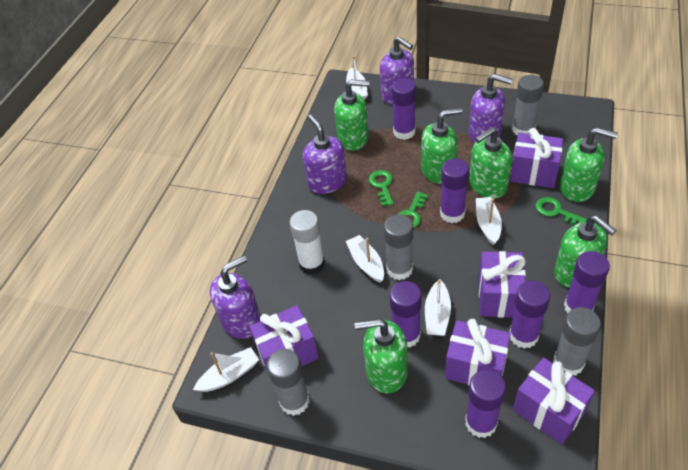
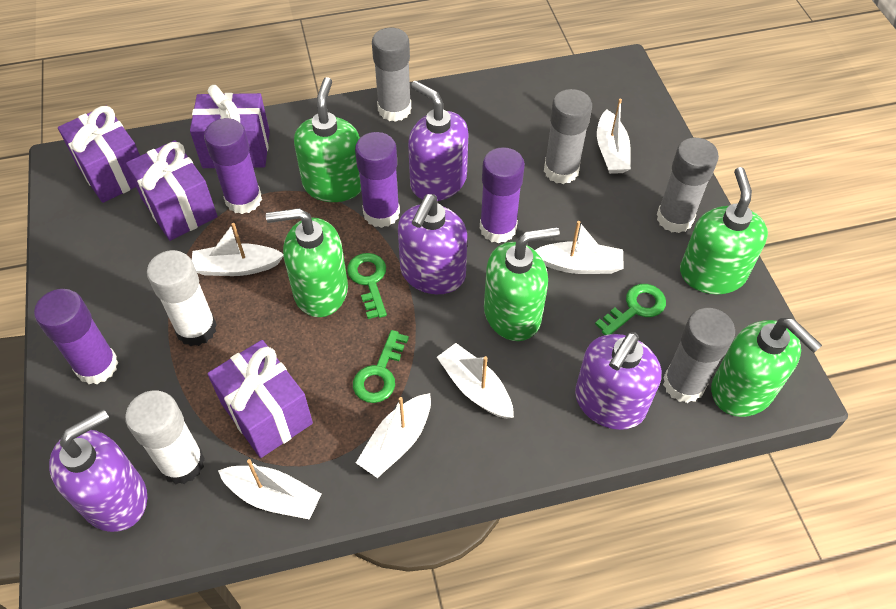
green soap dispenser: 6 -> 5
purple gift: 5 -> 4
purple glue stick: 6 -> 4
white boat: 5 -> 6
white glue stick: 1 -> 2

